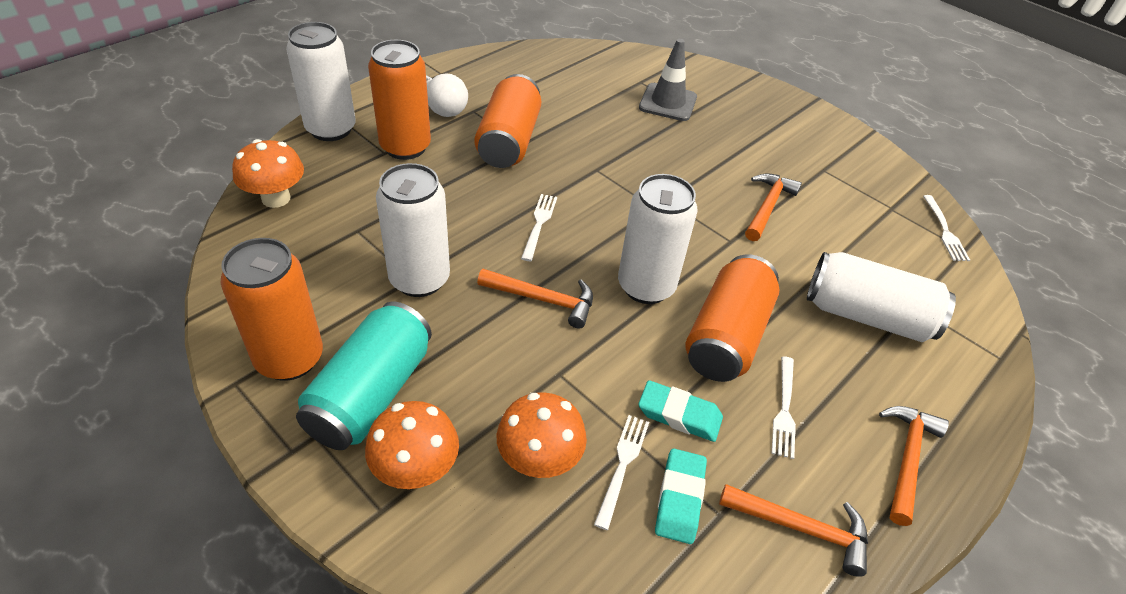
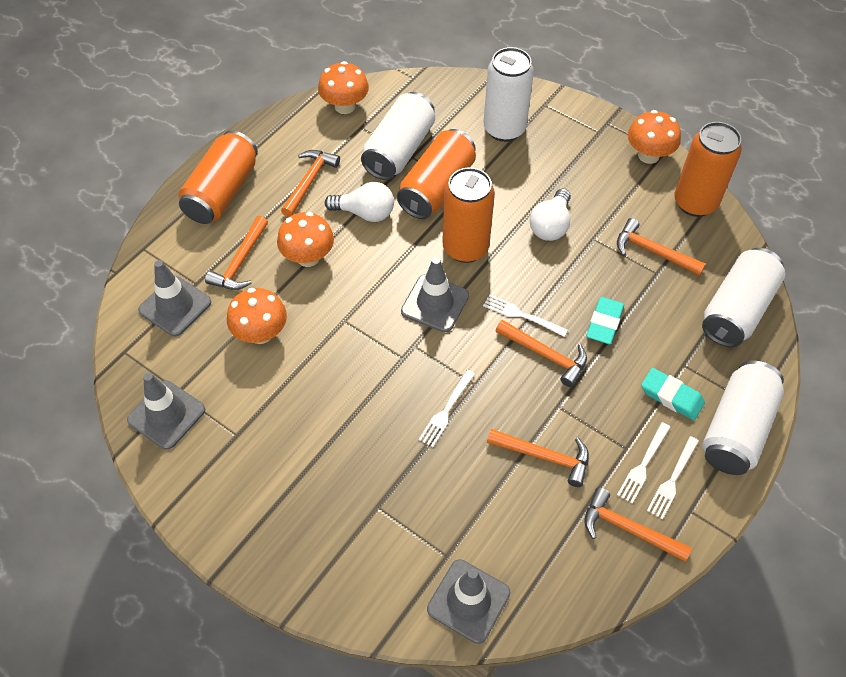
grey traffic cone: 1 -> 4
orange hammer: 4 -> 6
orange mushroom: 3 -> 4
turquoise can: 1 -> 0
white light bulb: 1 -> 2

